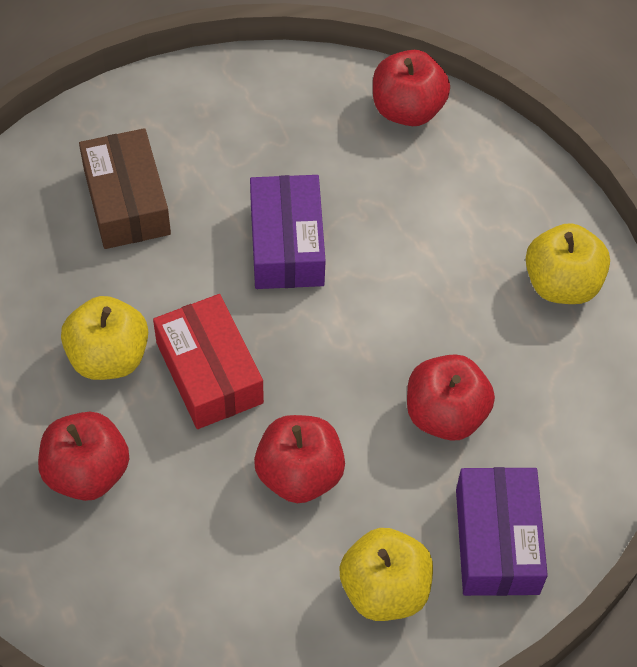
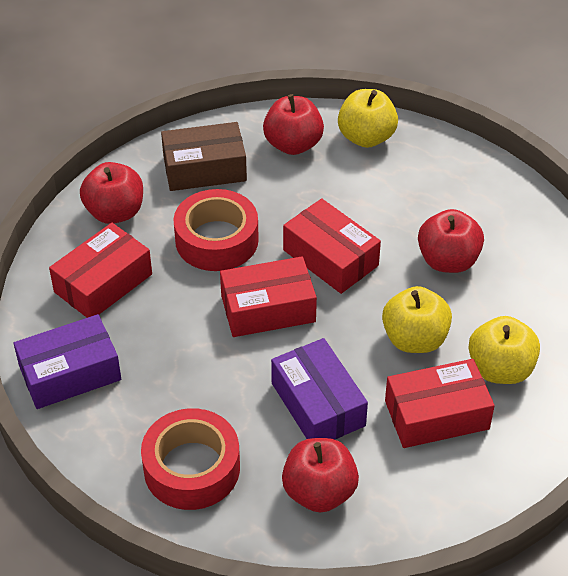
red box: 1 -> 4
red tape: 0 -> 2

